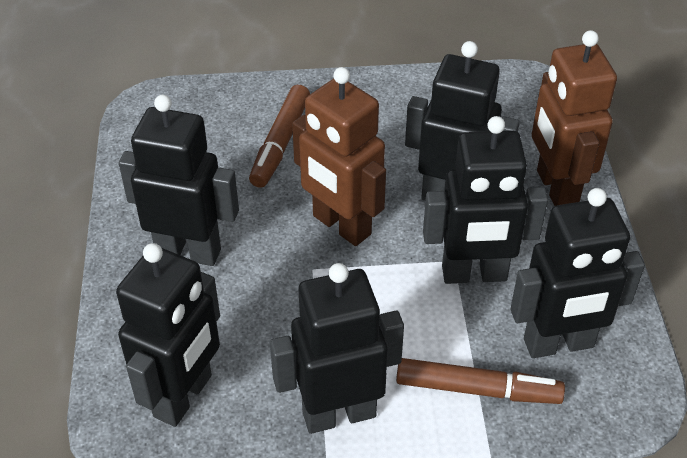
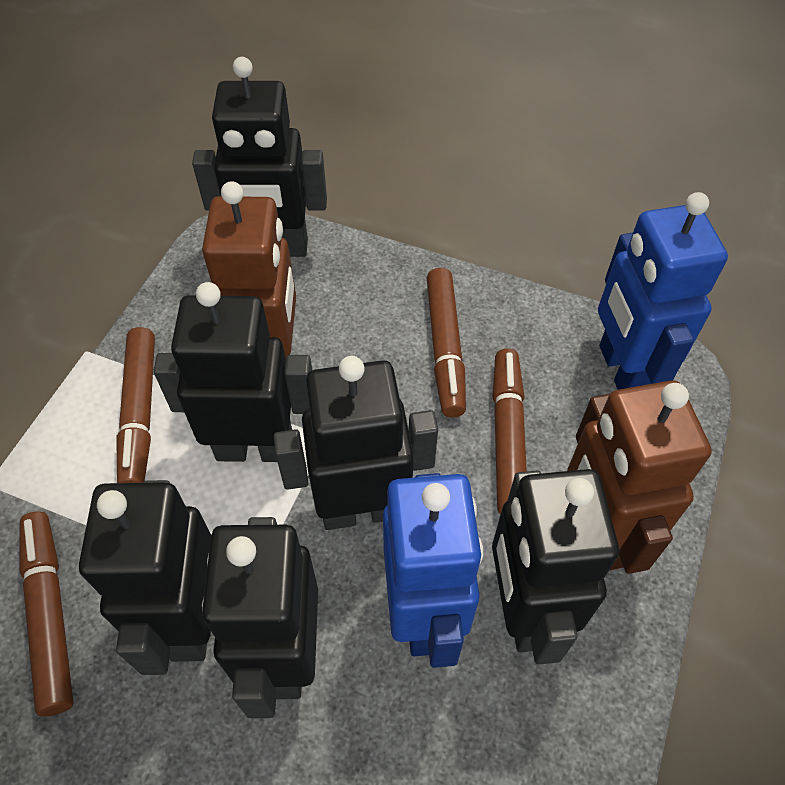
blue robot: 0 -> 2
brown marker: 2 -> 4

